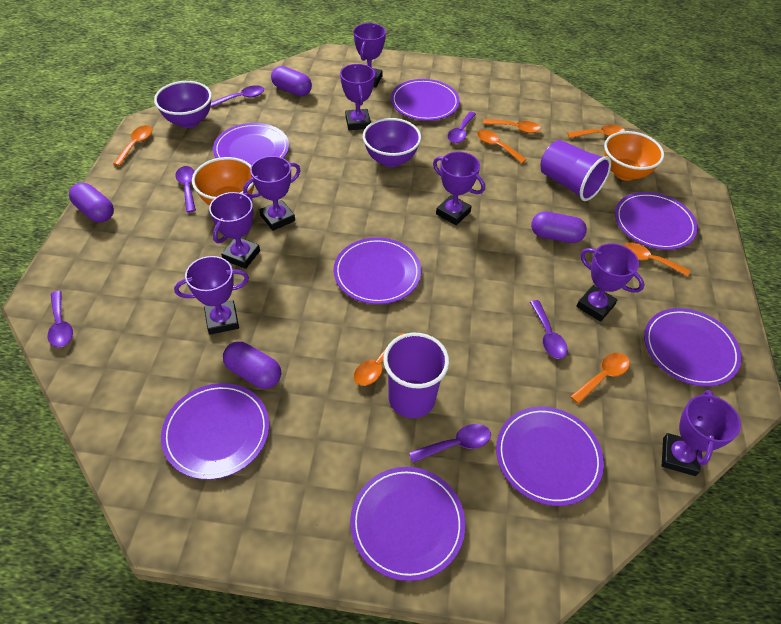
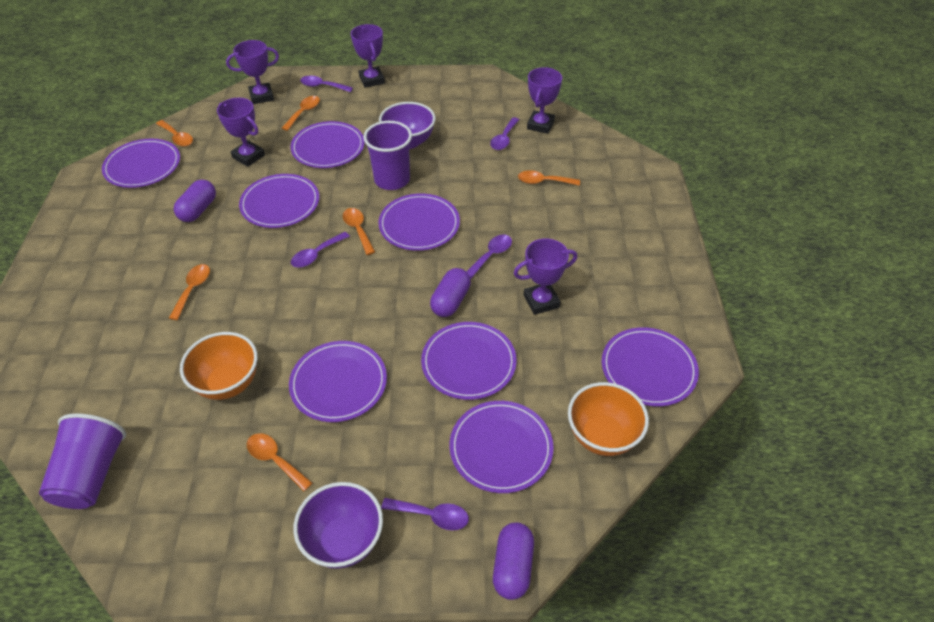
orange spoon: 7 -> 6
purple capsule: 4 -> 3
purple spoon: 6 -> 5
purple trophy: 8 -> 5

